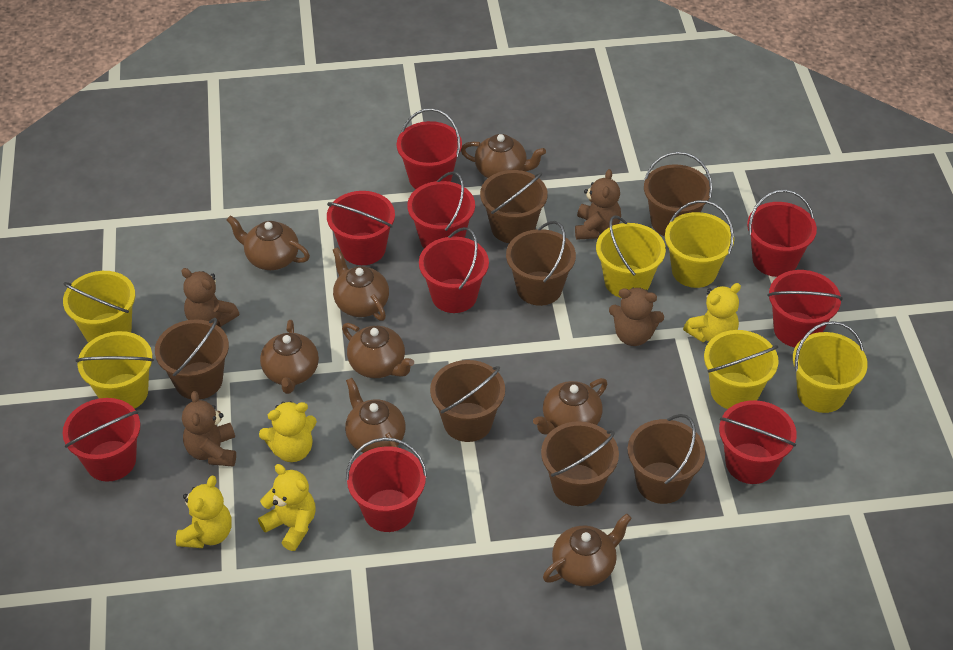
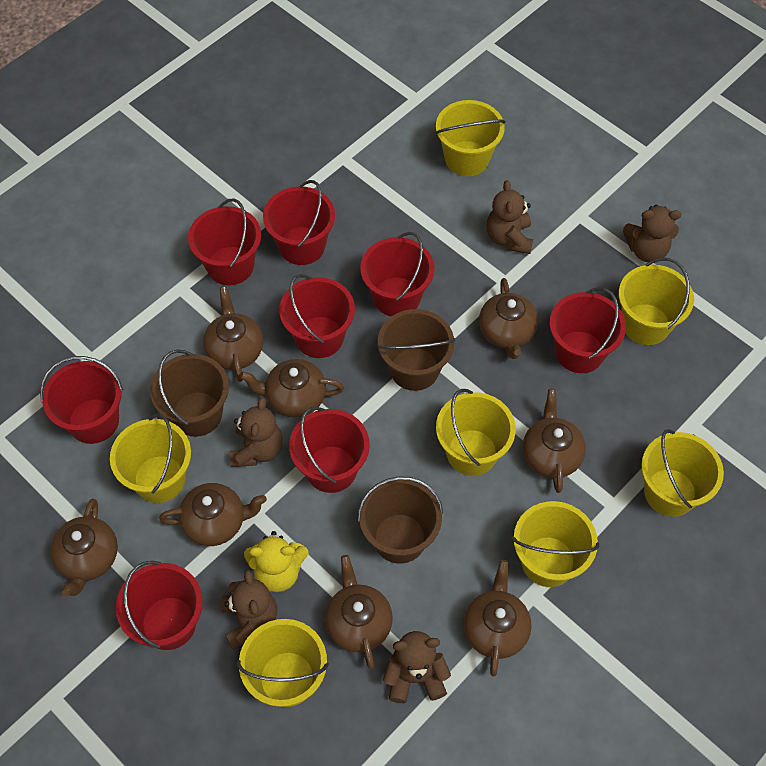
brown bucket: 7 -> 3
brown teddy bear: 4 -> 5
red bucket: 9 -> 8
yellow bucket: 6 -> 7
yellow teddy bear: 4 -> 1

